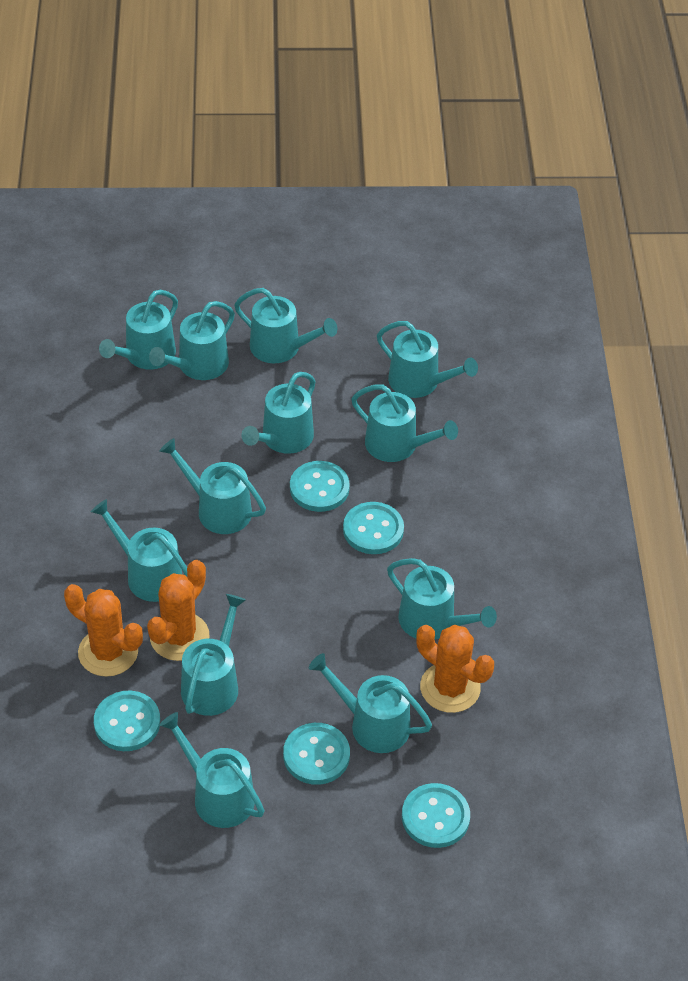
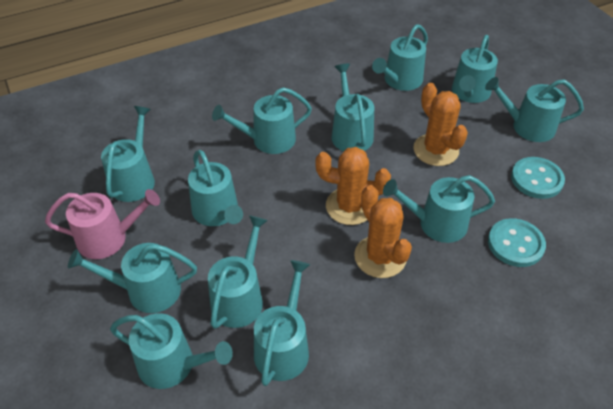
pink watering can: 0 -> 1
turquoise button: 5 -> 2

